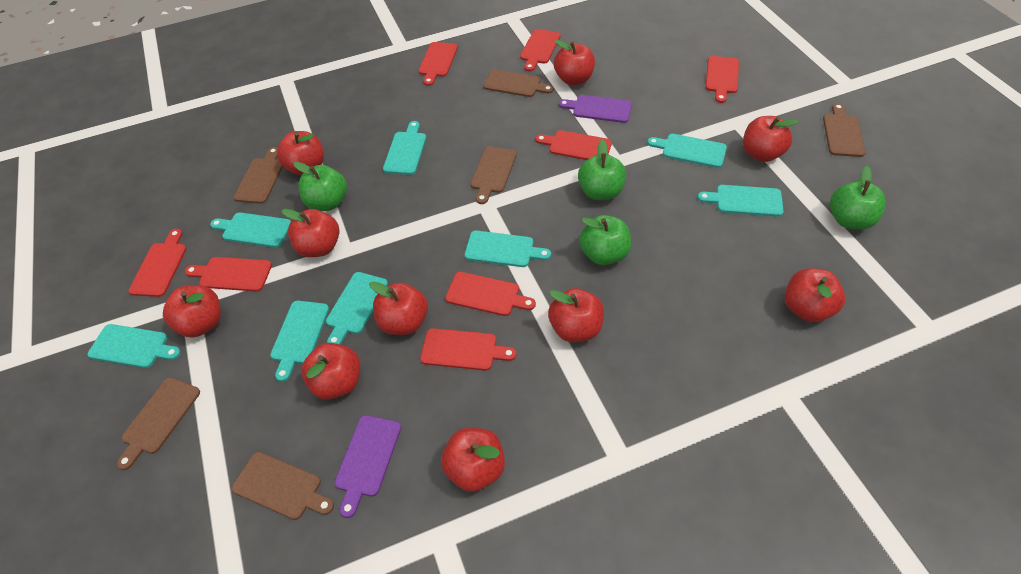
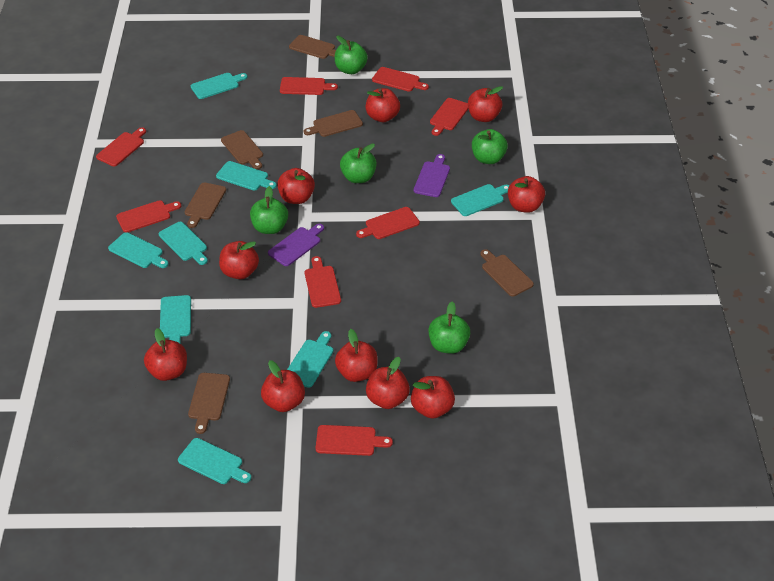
green apple: 4 -> 5

